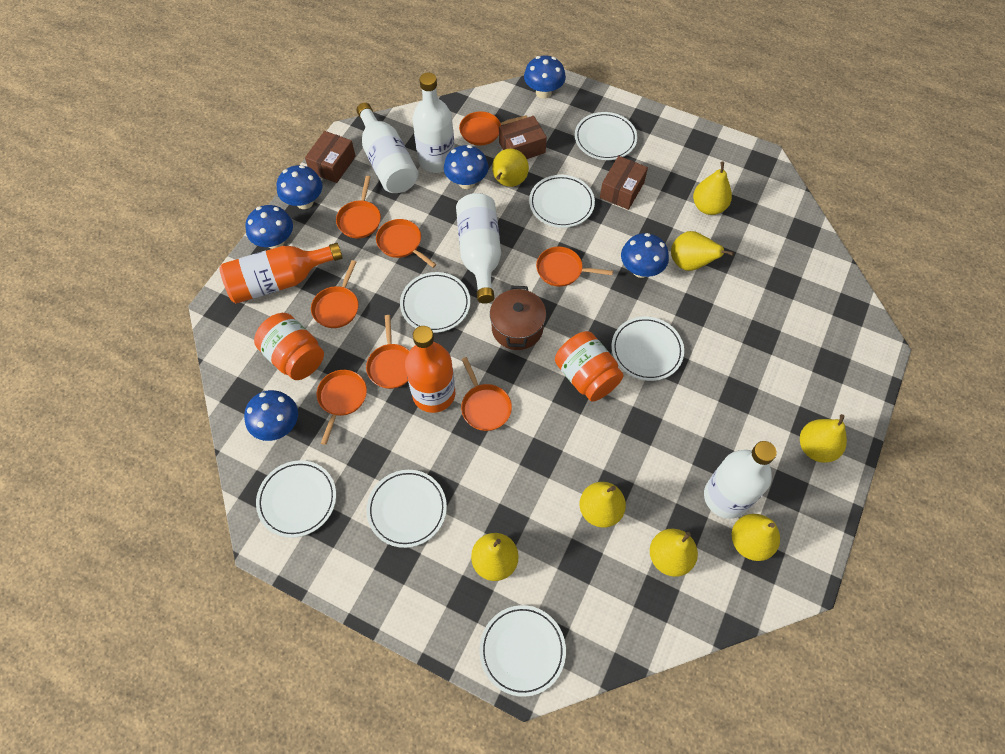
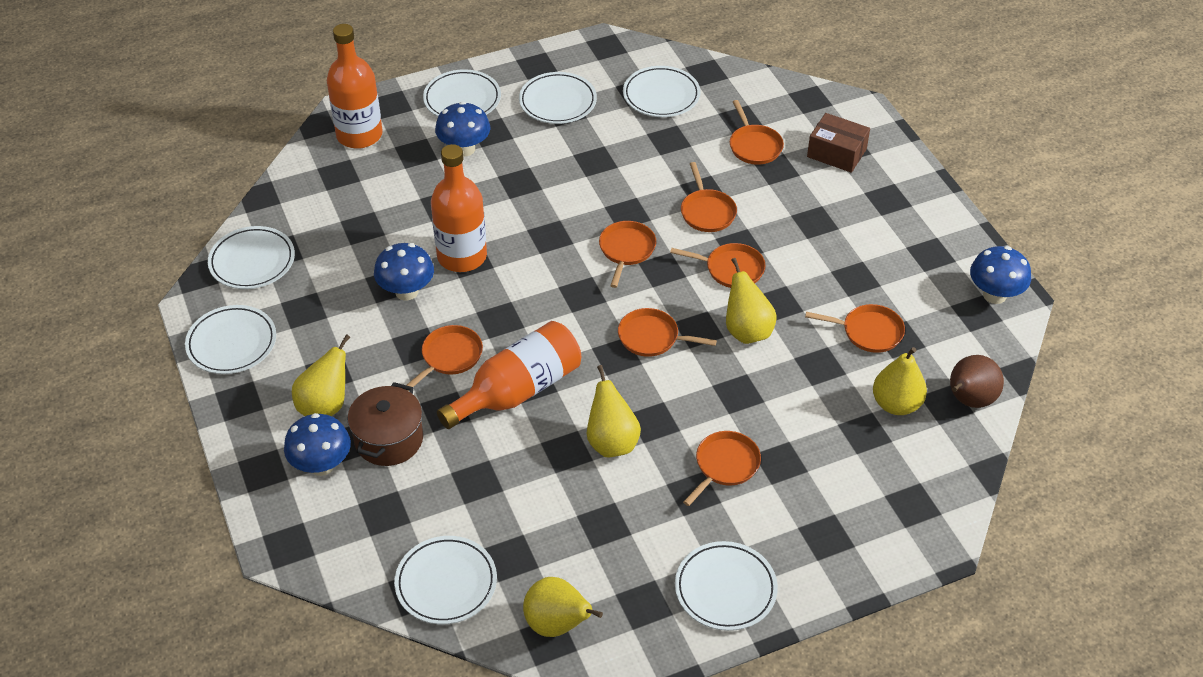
blue mushroom: 6 -> 4
brown box: 3 -> 1
brown pear: 0 -> 1
orange bottle: 2 -> 3
orange jar: 2 -> 0
white bottle: 4 -> 0
yellow pear: 8 -> 5

